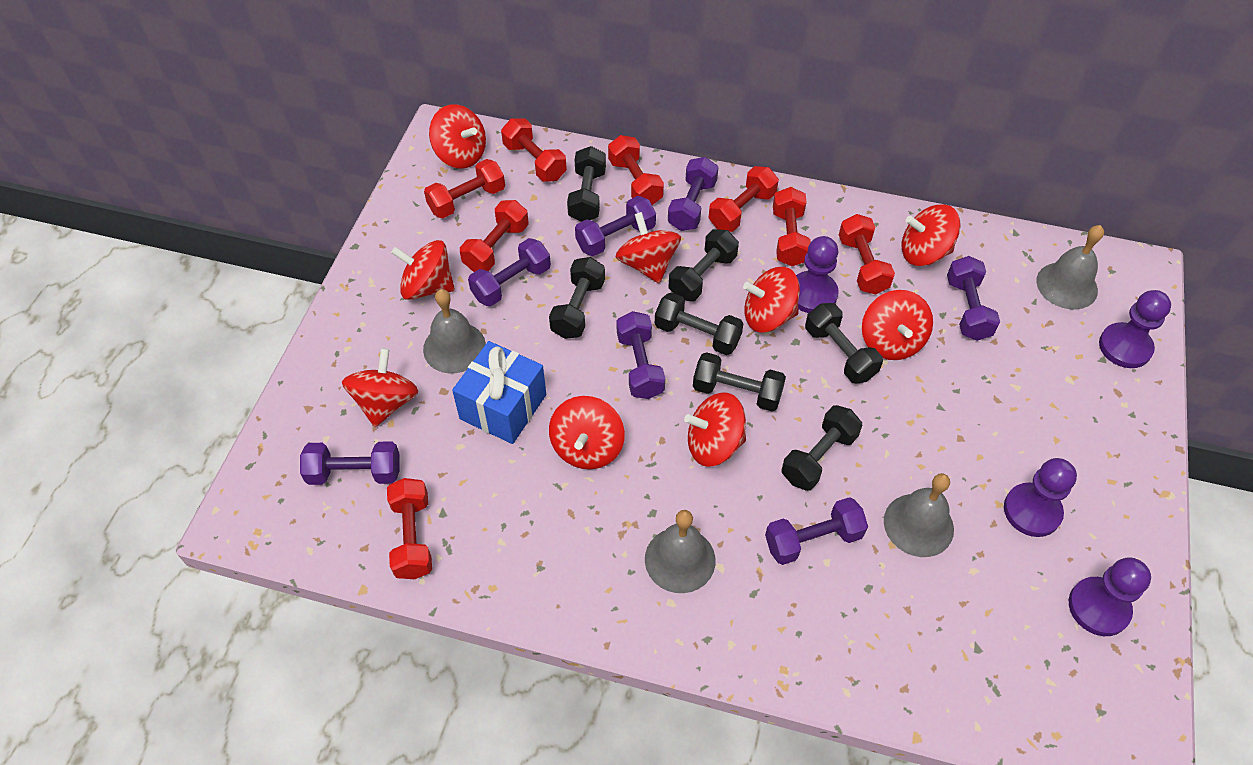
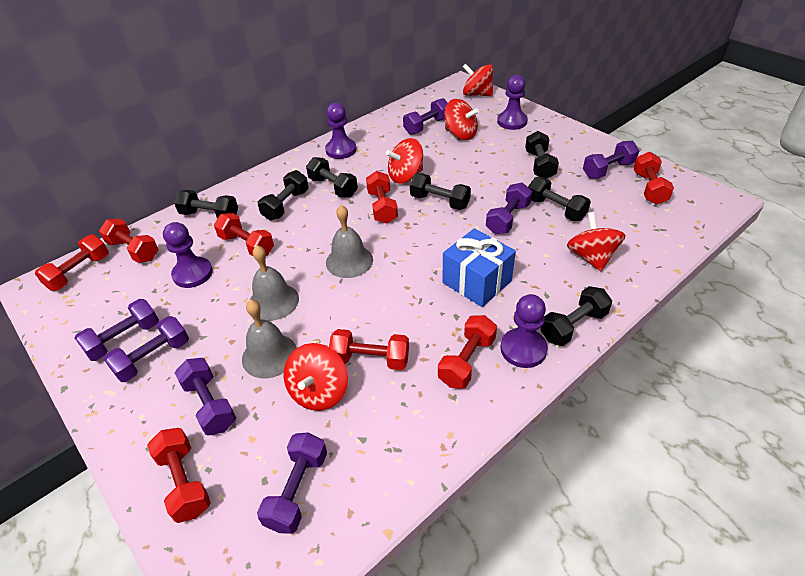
grey bell: 4 -> 3
red spinning top: 9 -> 5

